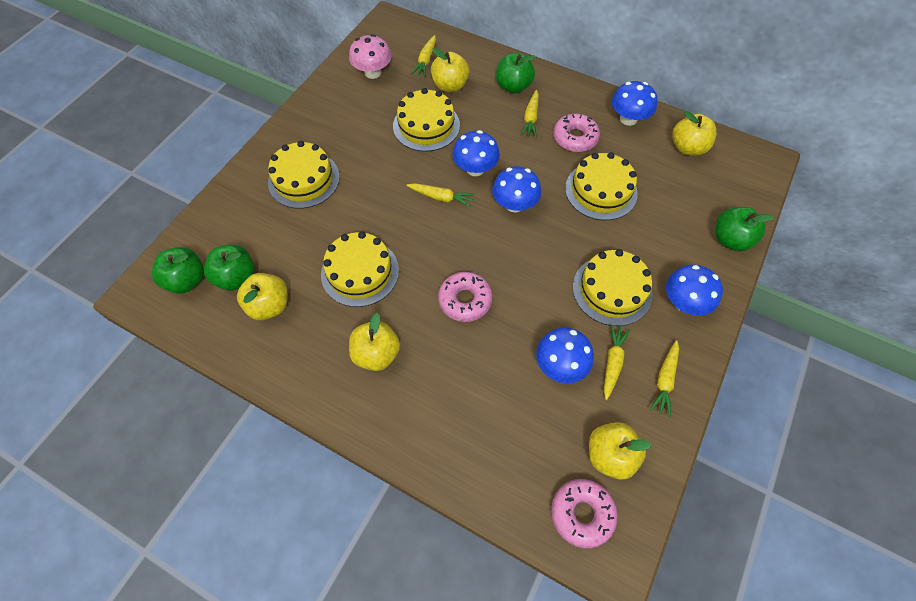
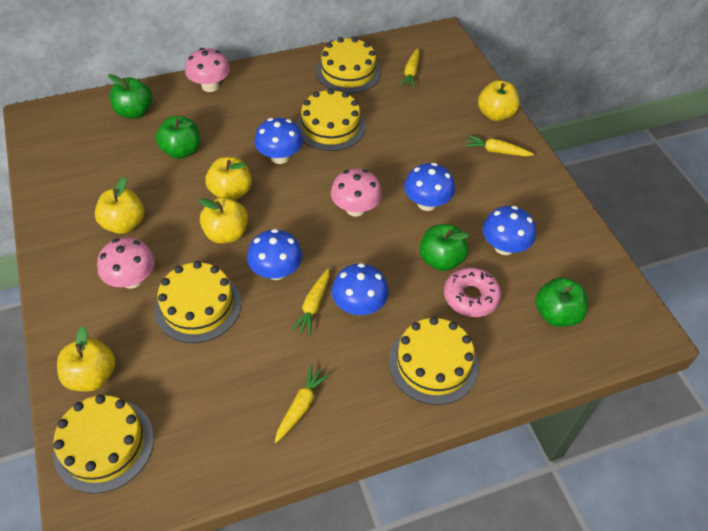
pink donut: 3 -> 1
pink mushroom: 1 -> 3
yellow carrot: 5 -> 4

